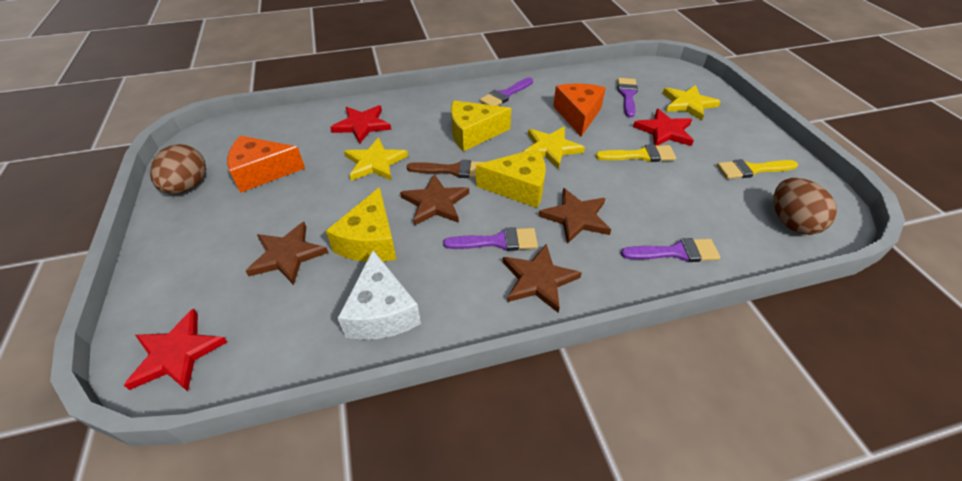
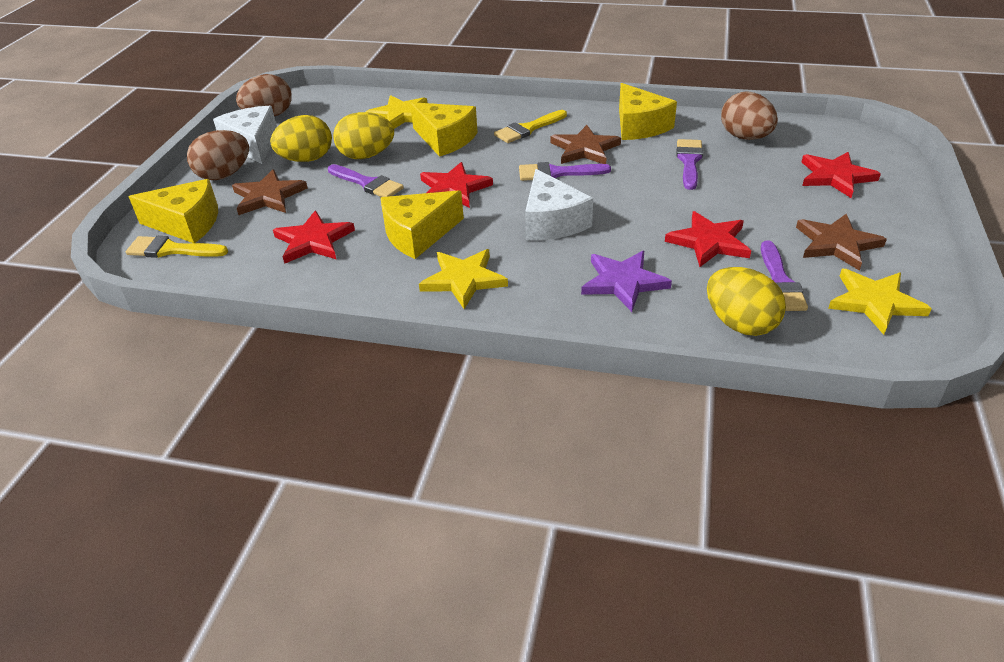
brown brush: 1 -> 0
brown egg: 2 -> 3
brown star: 4 -> 3
orange cheese: 2 -> 0
purple star: 0 -> 1
red star: 3 -> 4
white cheese: 1 -> 2
yellow cheese: 3 -> 4
yellow egg: 0 -> 3

